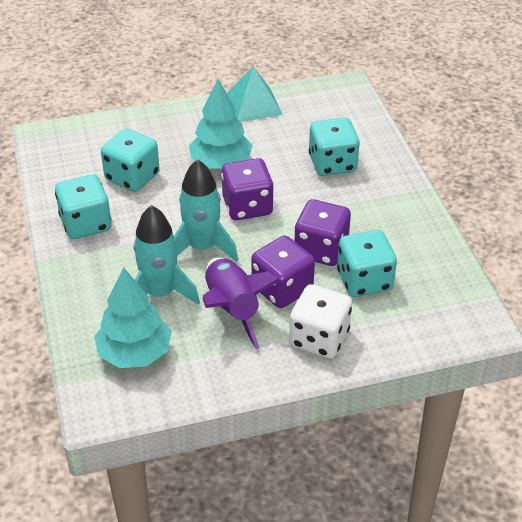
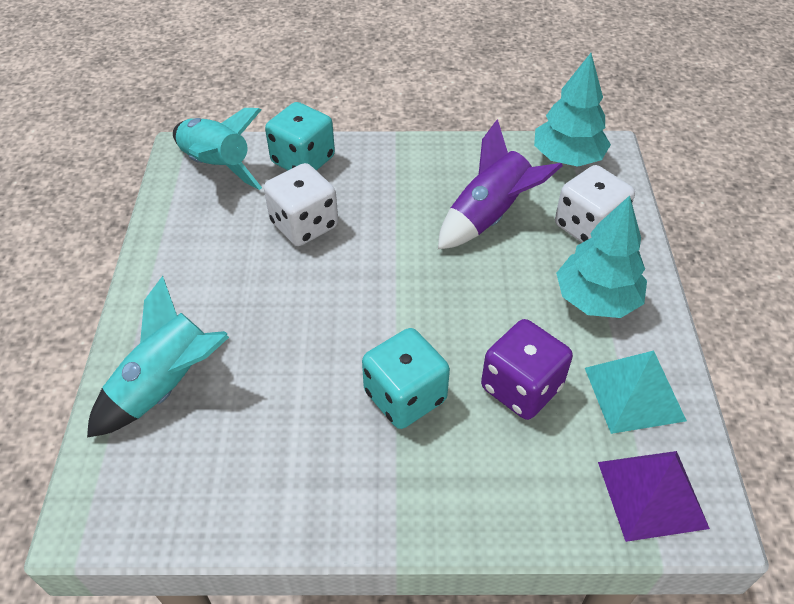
purple dice: 3 -> 1
purple pyramid: 0 -> 1
turquoise dice: 4 -> 2
white dice: 1 -> 2

